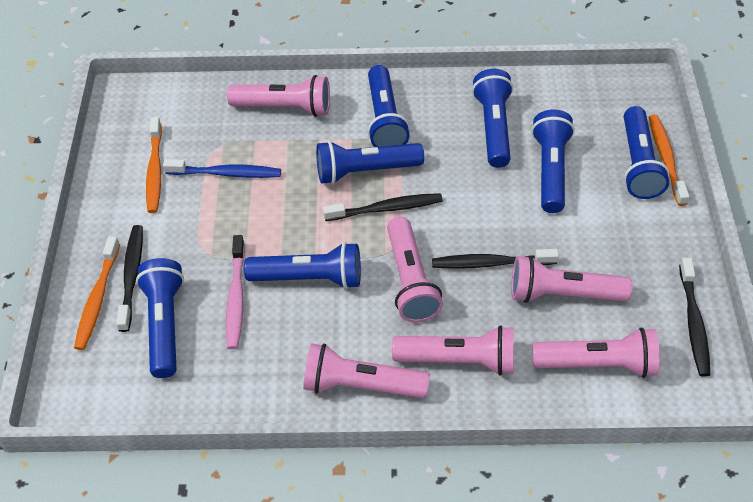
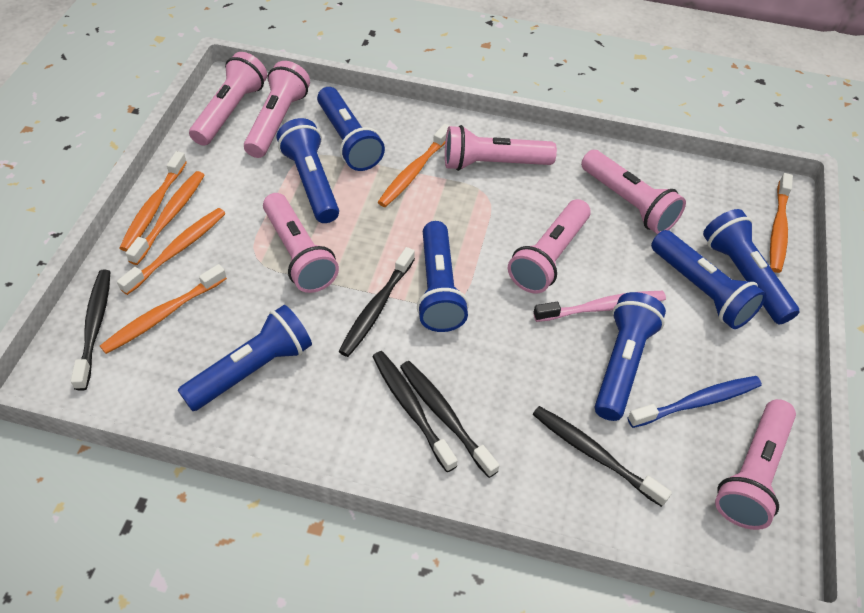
black toothbrush: 4 -> 5
orange toothbrush: 3 -> 6
pink flashlight: 6 -> 7

